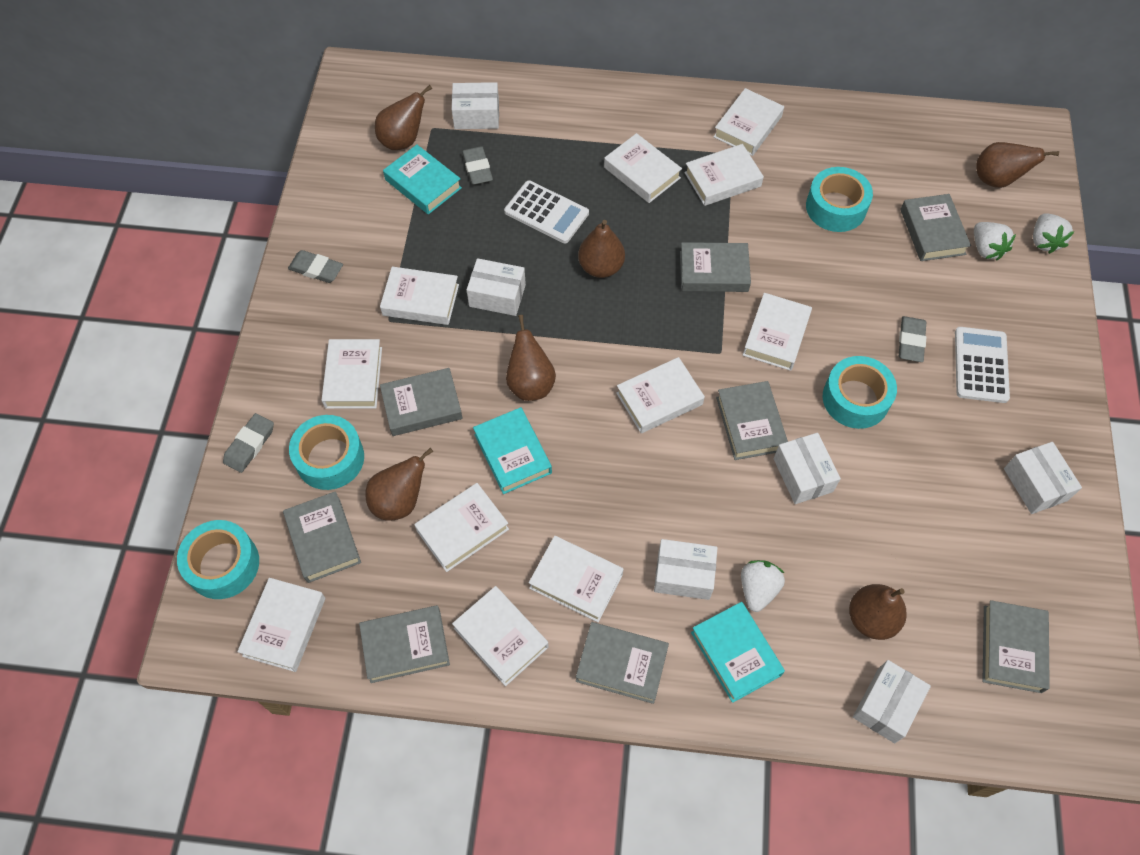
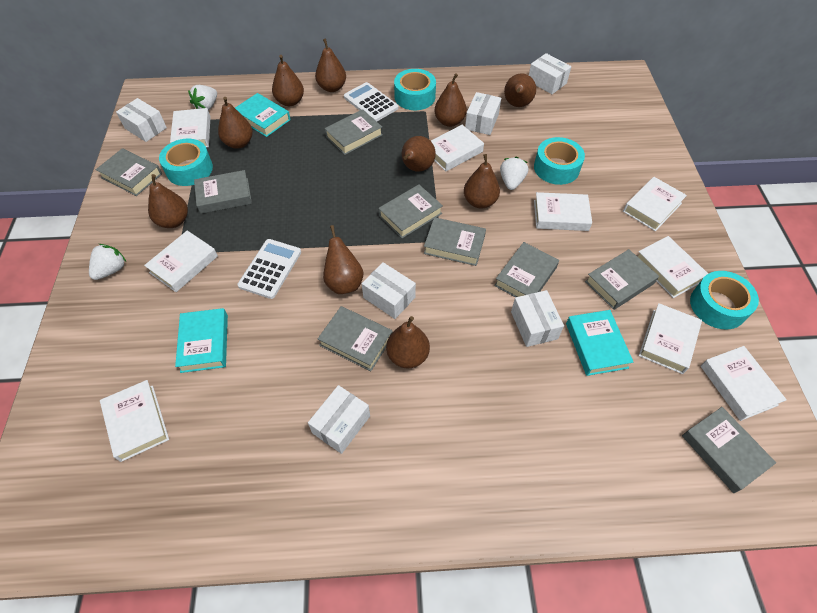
brown pear: 6 -> 10
grey book: 8 -> 9
grey eraser: 4 -> 0
white book: 11 -> 9

